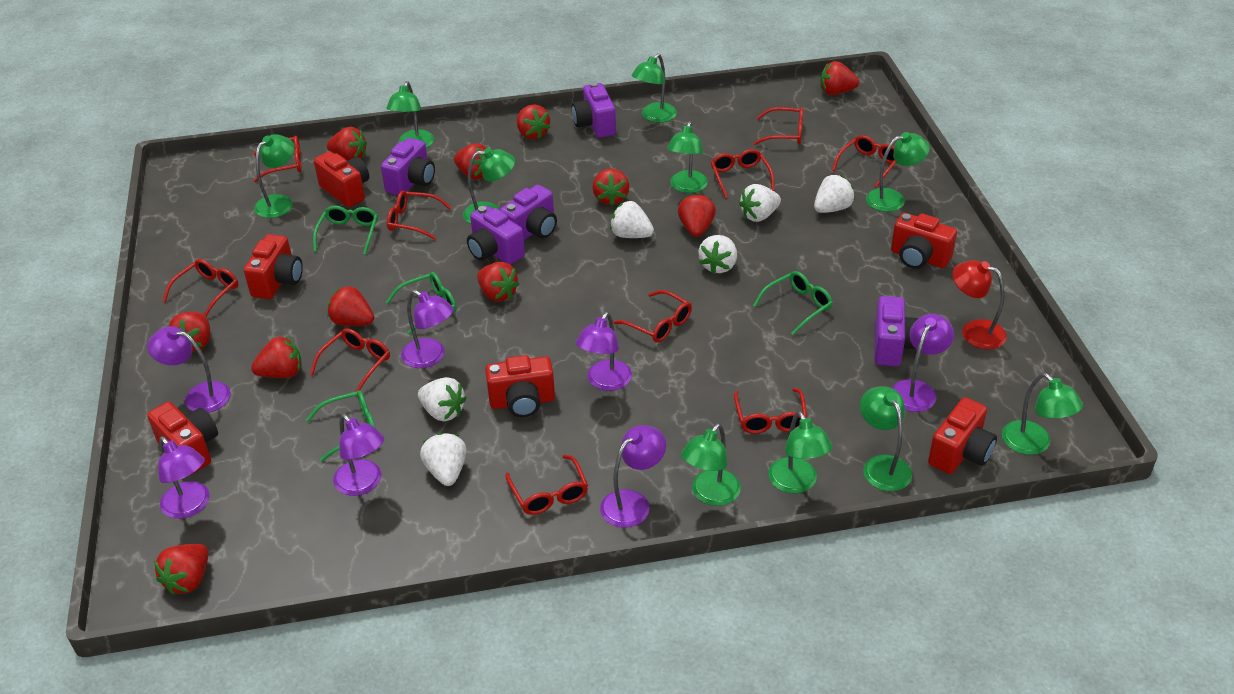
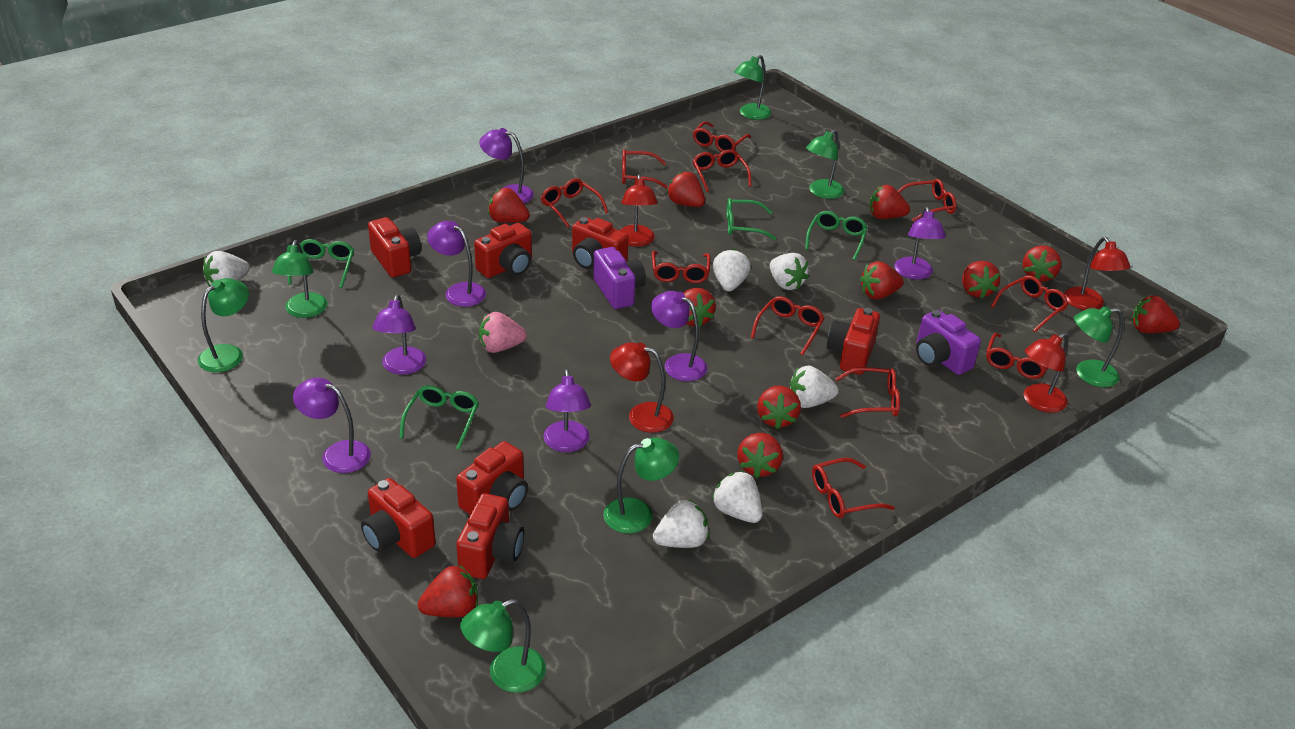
green lamp: 10 -> 7
pink strawberry: 0 -> 1
purple camera: 5 -> 2
red camera: 6 -> 7
red glasses: 10 -> 11
red lamp: 1 -> 4

